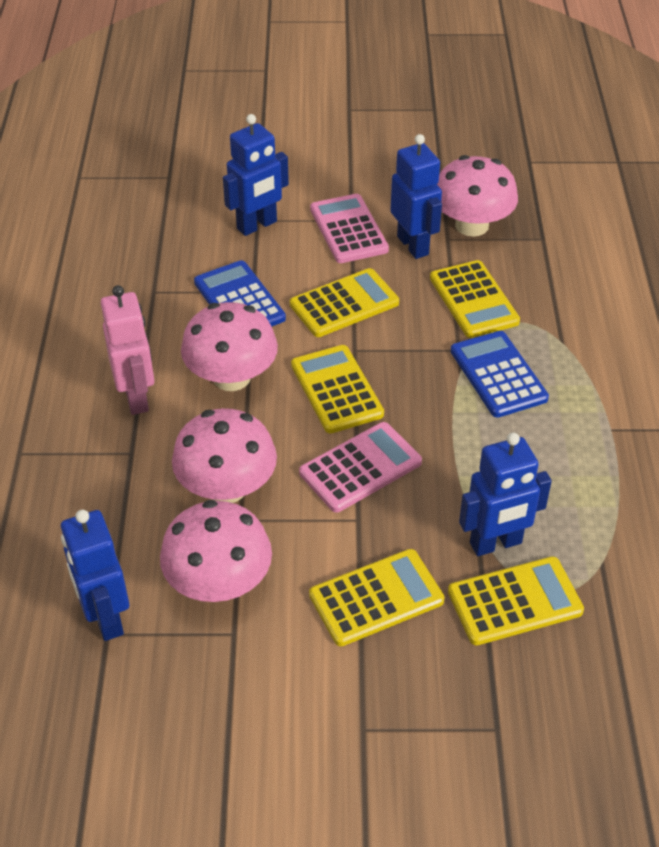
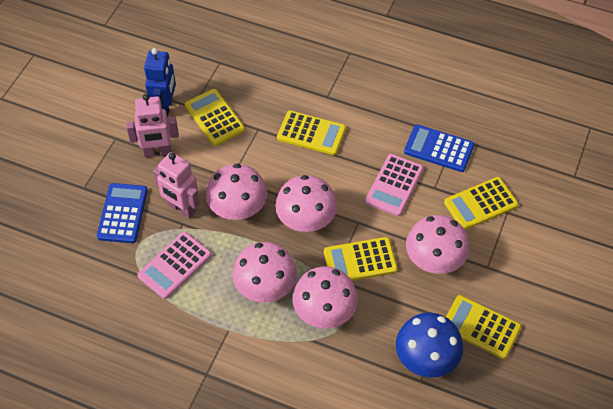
blue mushroom: 0 -> 1
blue robot: 4 -> 1
pink mushroom: 4 -> 5
pink robot: 1 -> 2

